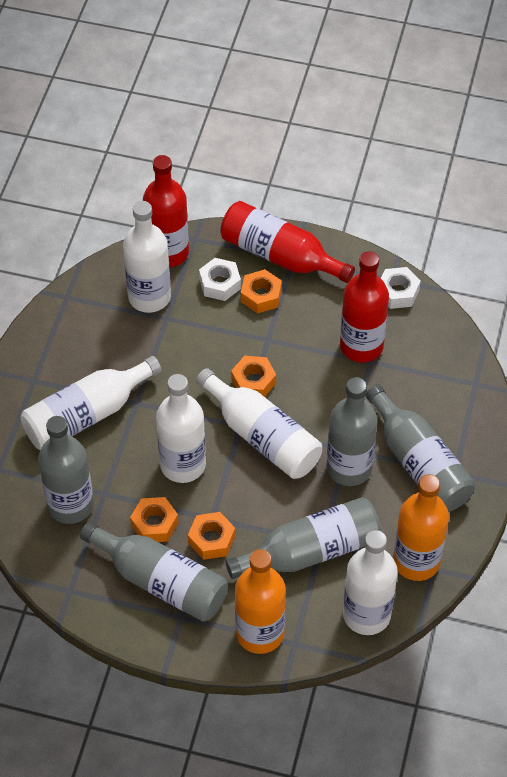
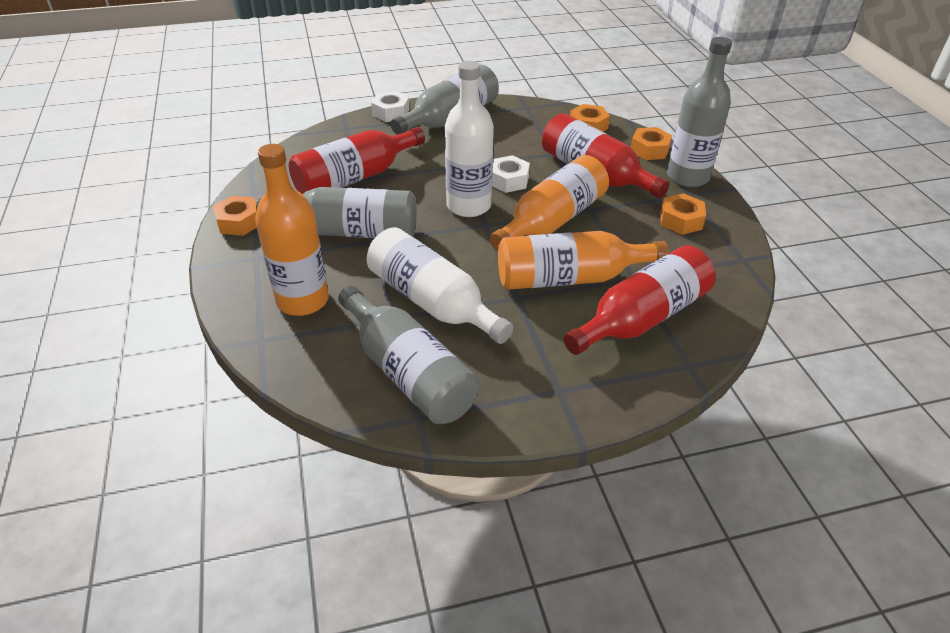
grey bottle: 5 -> 4
orange bottle: 2 -> 3
white bottle: 5 -> 2

